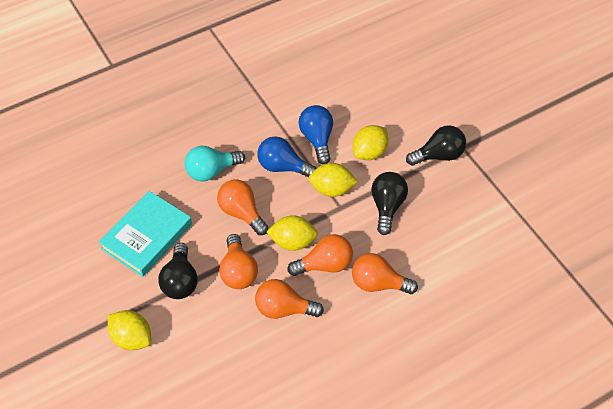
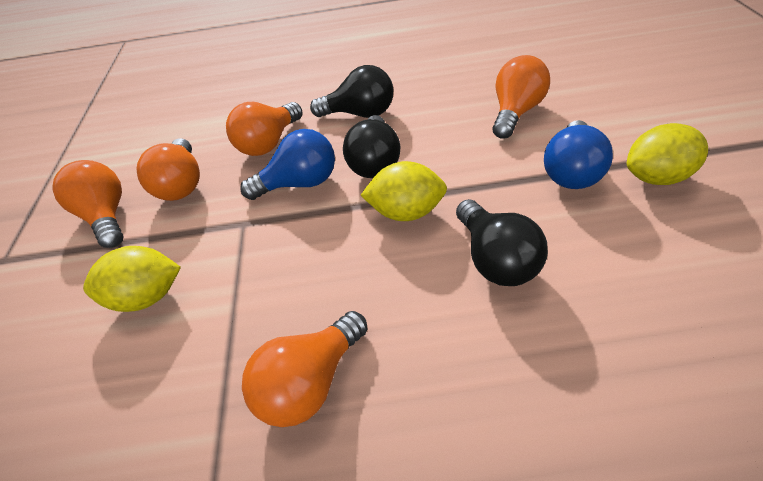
turquoise book: 1 -> 0
turquoise light bulb: 1 -> 0
yellow lemon: 4 -> 3

